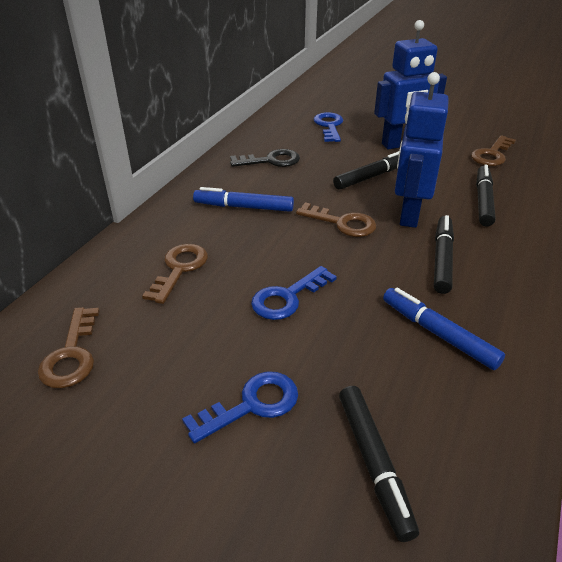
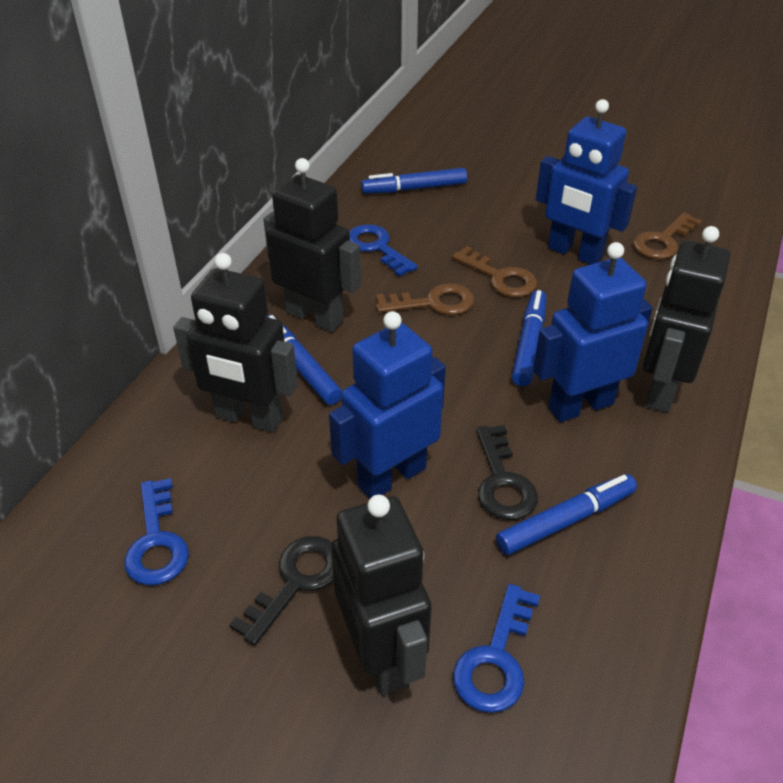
black key: 1 -> 2
black marker: 4 -> 0
black robot: 0 -> 4
blue marker: 2 -> 4
blue robot: 2 -> 3
brown key: 4 -> 3

